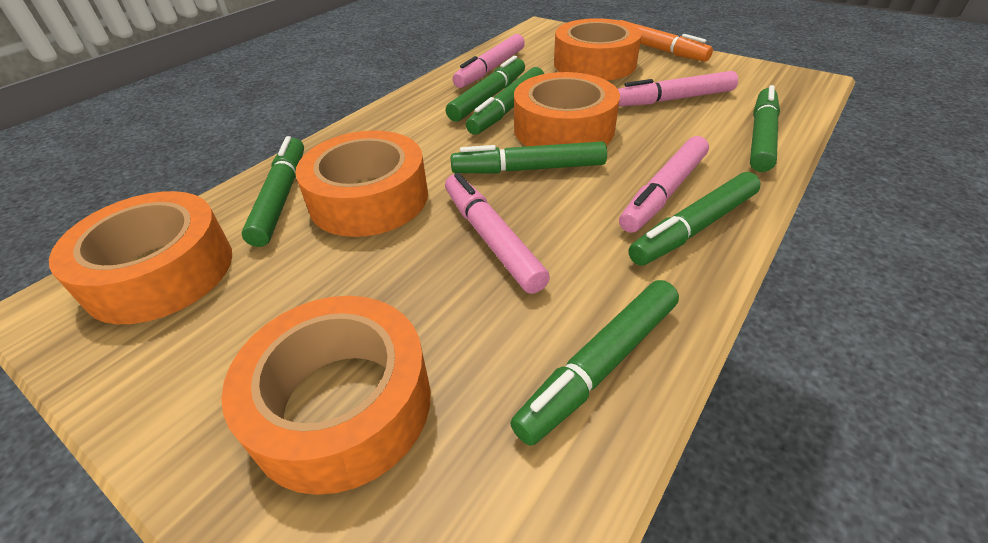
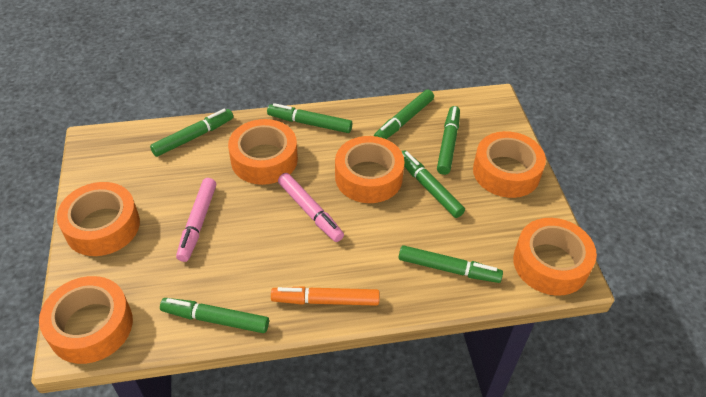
orange tape: 5 -> 6
pink marker: 4 -> 2

